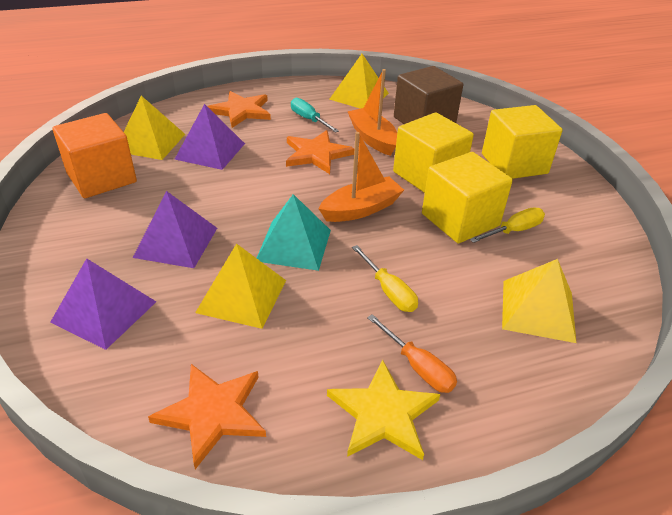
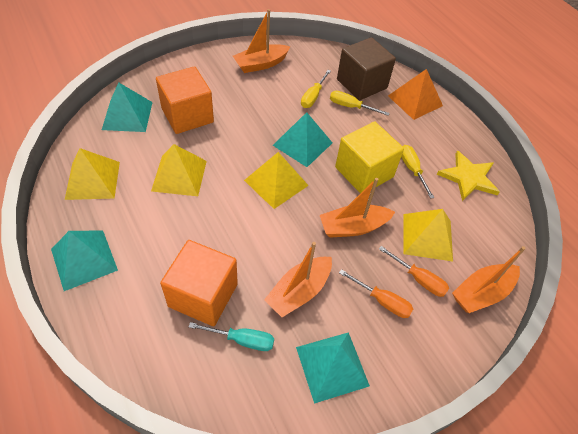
orange boat: 2 -> 4
orange cube: 1 -> 2
orange pyramid: 0 -> 1
orange screwdriver: 1 -> 2
orange star: 3 -> 0
purple pyramid: 3 -> 0
turquoise pyramid: 1 -> 4
yellow cube: 3 -> 1
yellow screwdriver: 2 -> 3

